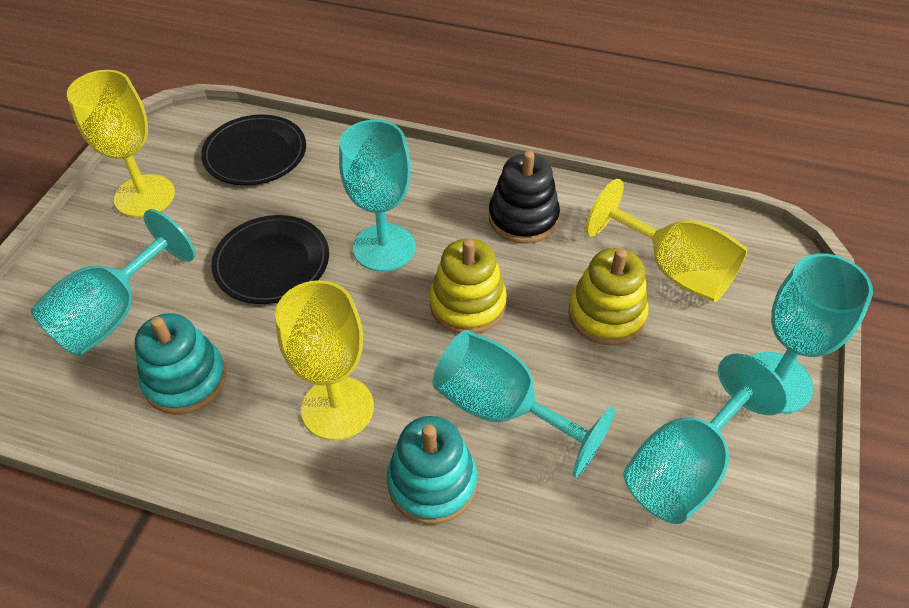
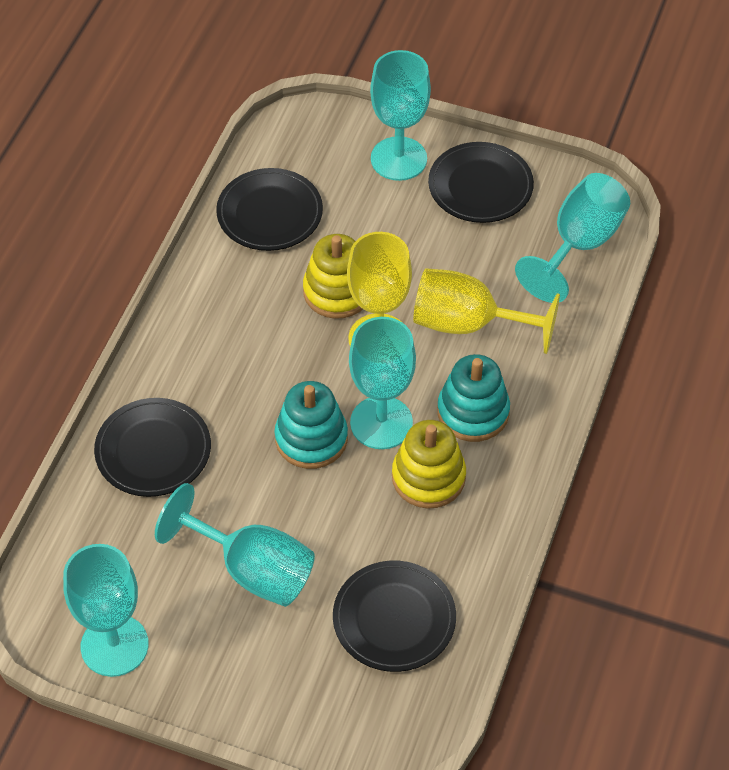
black plate: 2 -> 4
black stacking toy: 1 -> 0
yellow goblet: 3 -> 2

